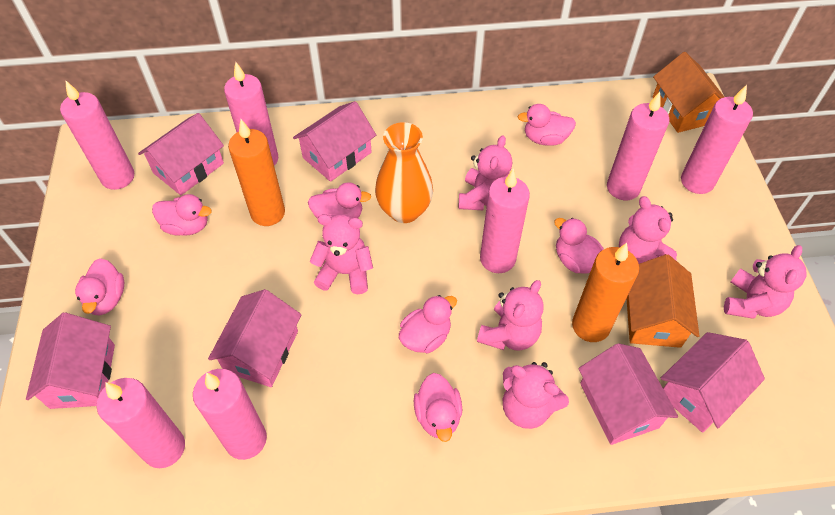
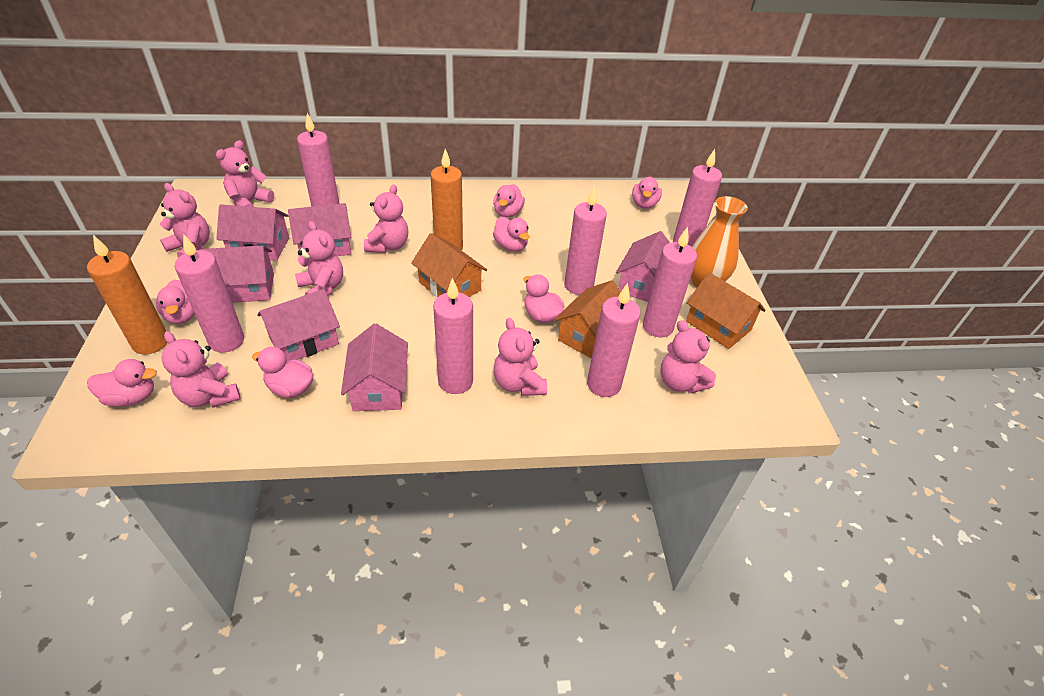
orange house: 2 -> 3
pink teddy bear: 6 -> 7

